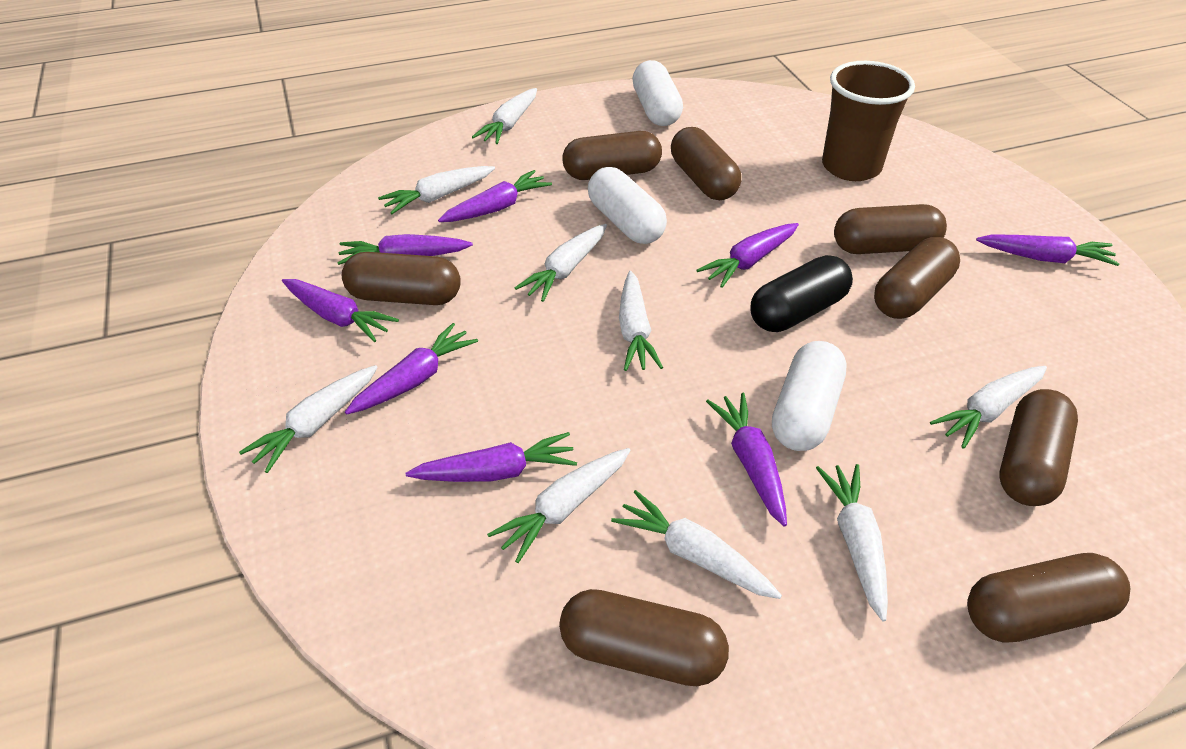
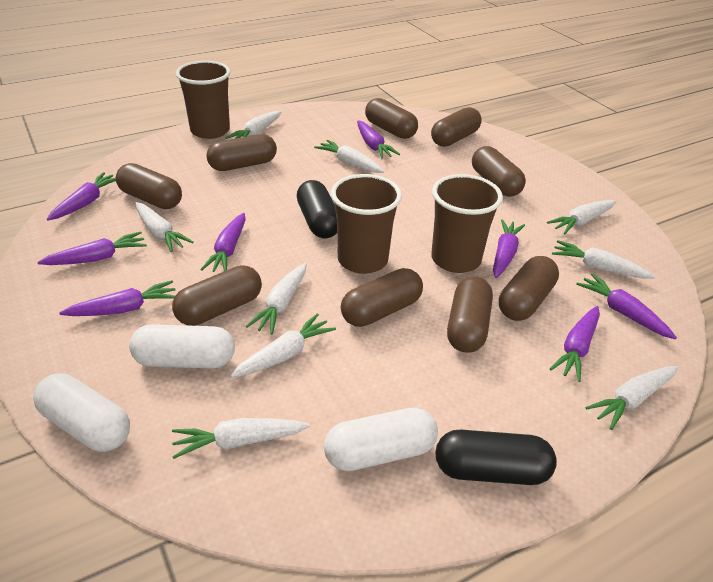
black capsule: 1 -> 2
brown capsule: 8 -> 9
brown cup: 1 -> 3

